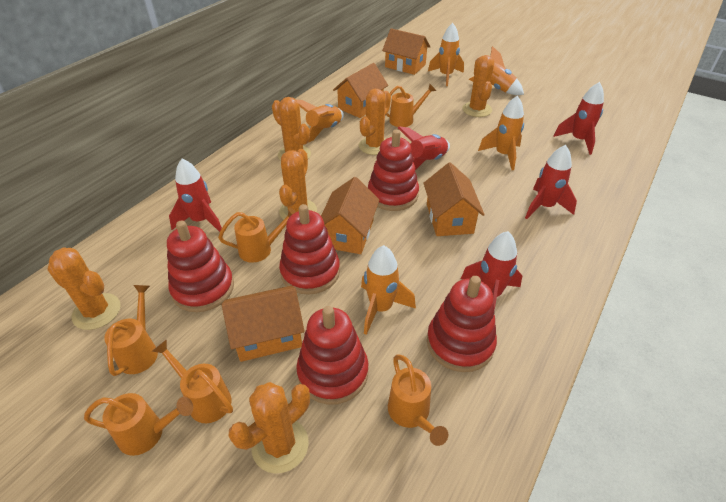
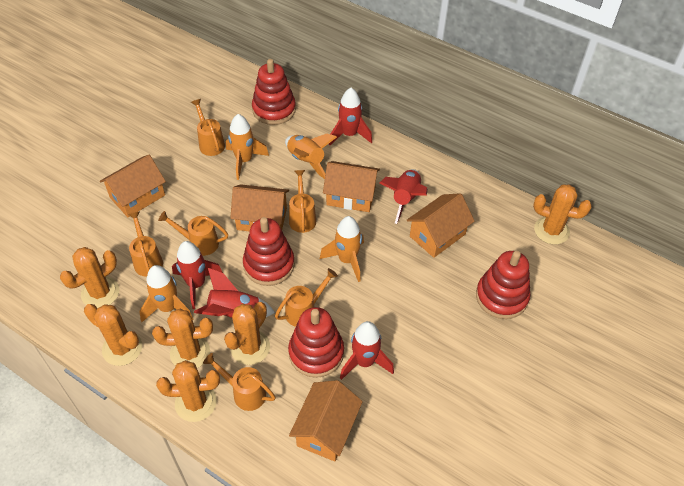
orange rocket: 5 -> 4
red stacking toy: 5 -> 4

